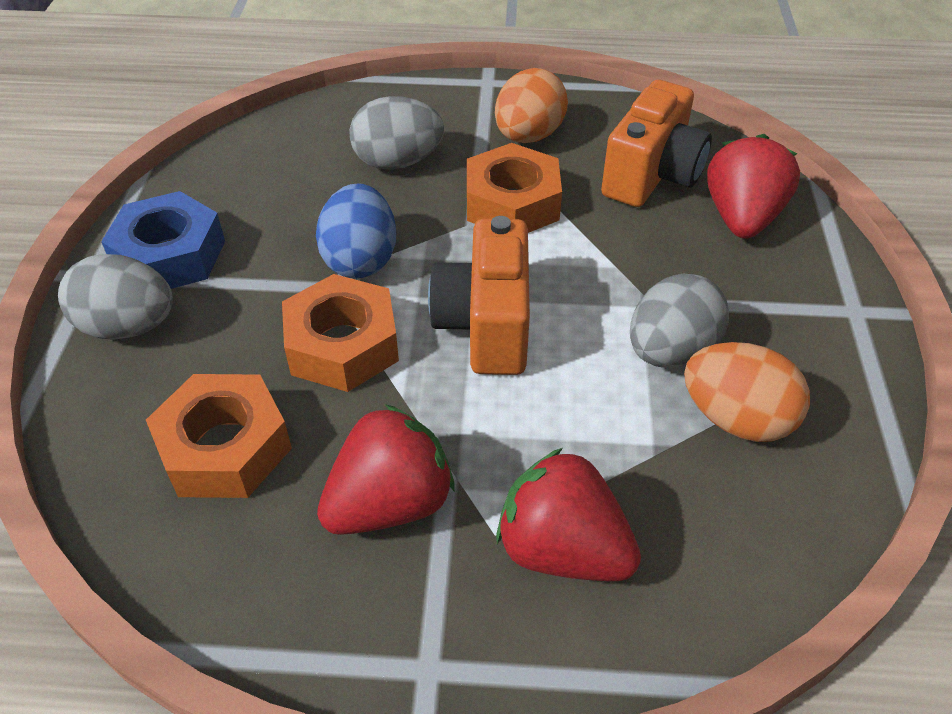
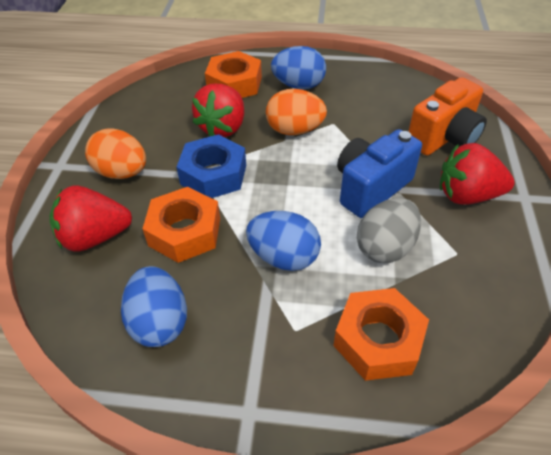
blue camera: 0 -> 1
blue egg: 1 -> 3
grey egg: 3 -> 1
orange camera: 2 -> 1

